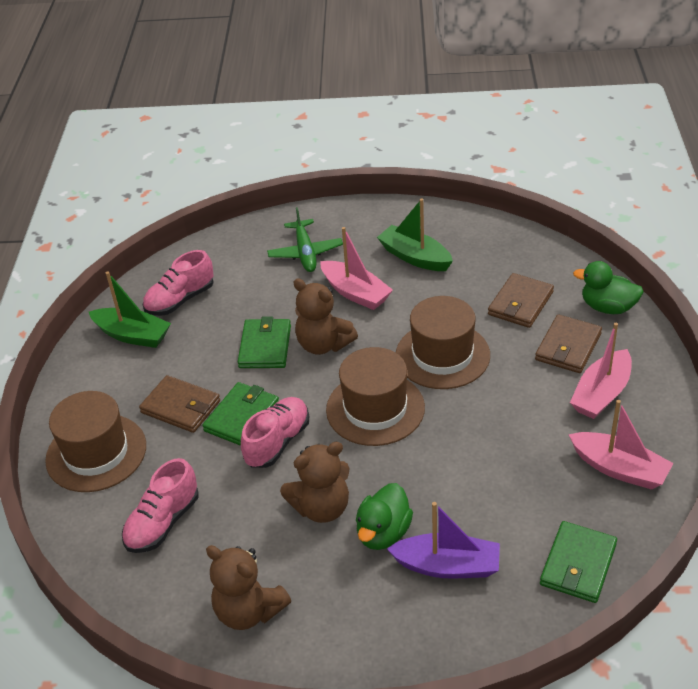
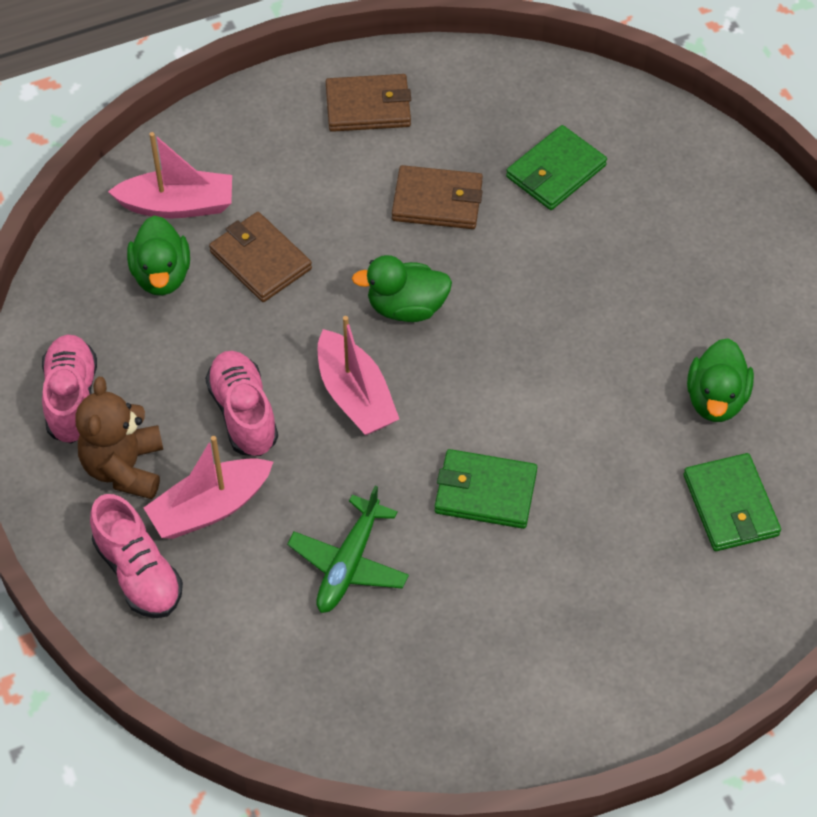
brown hat: 3 -> 0
brown teddy bear: 3 -> 1
green boat: 2 -> 0
green duck: 2 -> 3
purple boat: 1 -> 0

